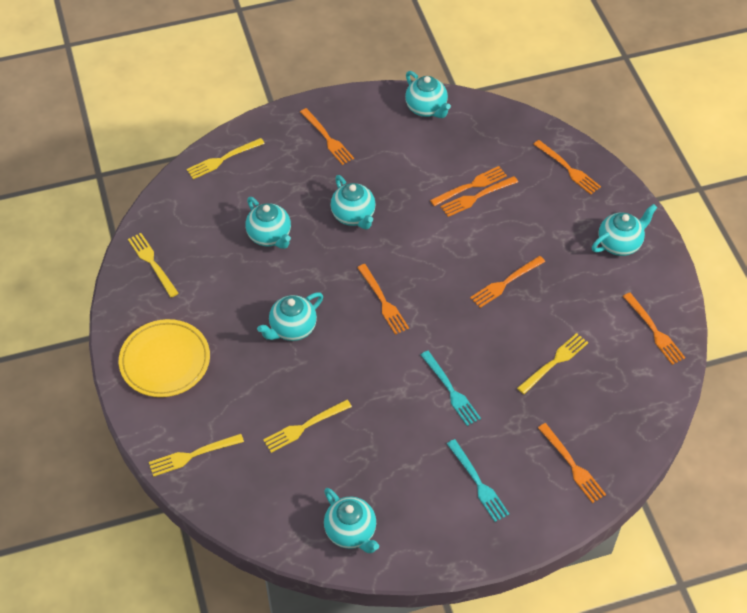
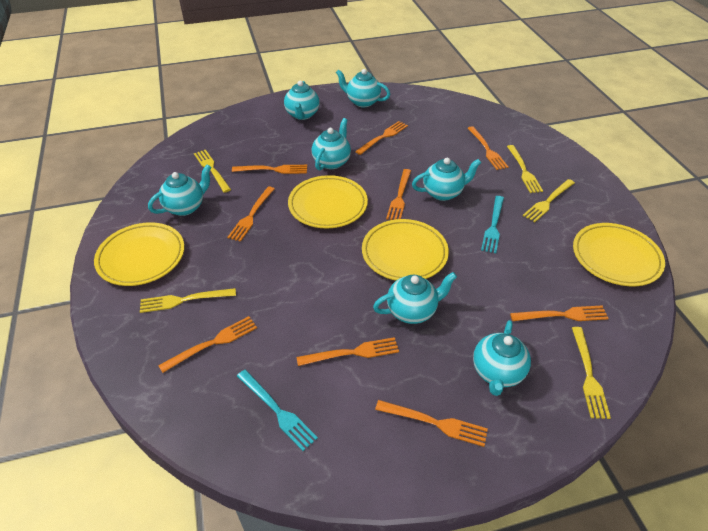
orange fork: 8 -> 9
turquoise teapot: 6 -> 7
yellow plate: 1 -> 4

